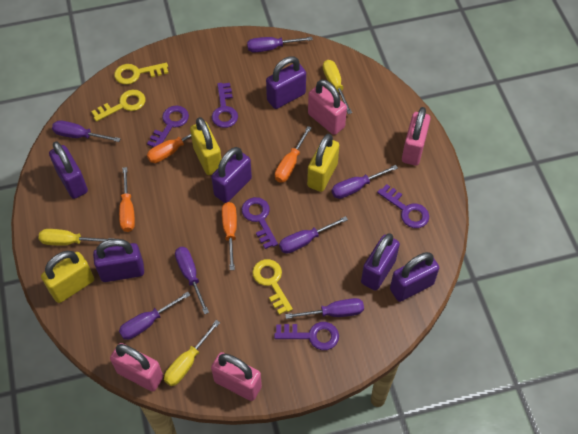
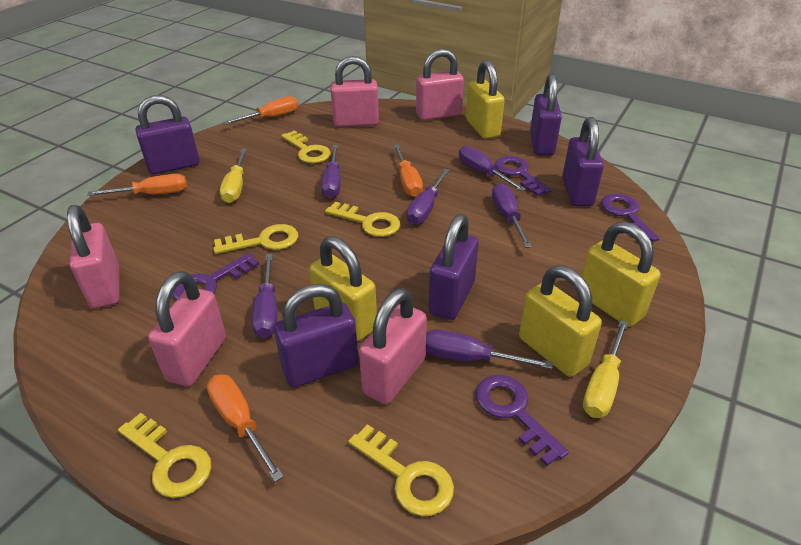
pink padlock: 4 -> 5
purple key: 5 -> 4
purple padlock: 6 -> 5
purple screwdriver: 7 -> 6
yellow key: 3 -> 5
yellow padlock: 3 -> 4
yellow screwdriver: 3 -> 2

